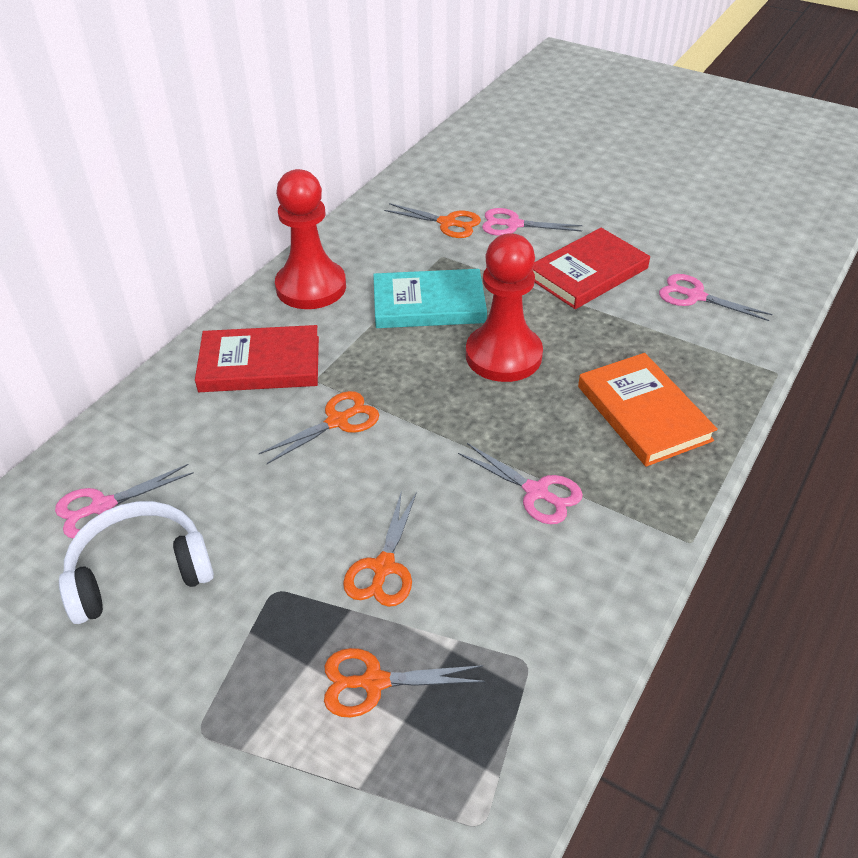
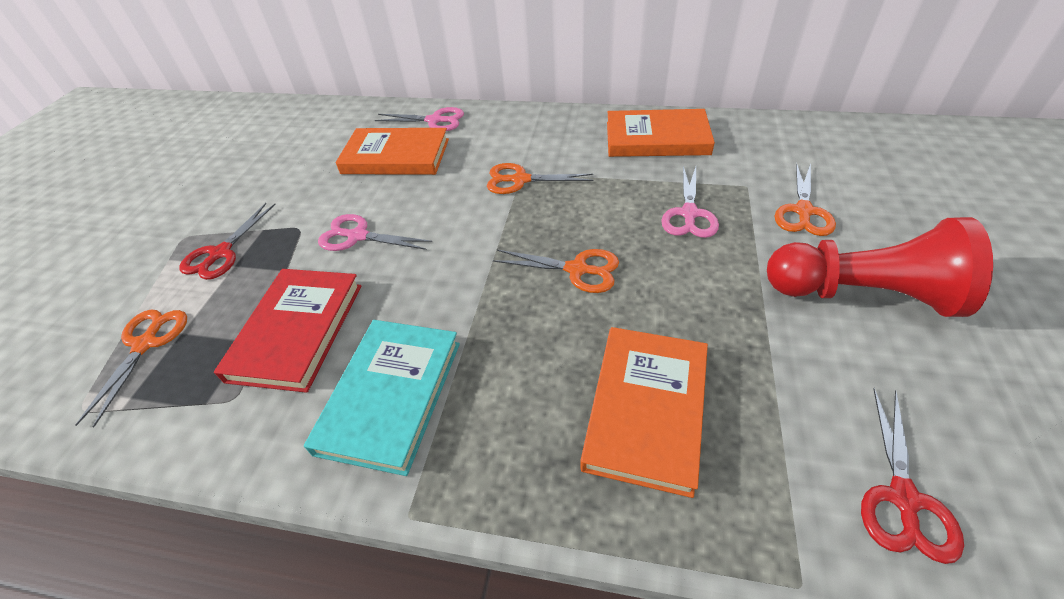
orange book: 1 -> 3
pink scissors: 4 -> 3
red book: 2 -> 1
red pawn: 2 -> 1
red scissors: 0 -> 2
white headphones: 1 -> 0

